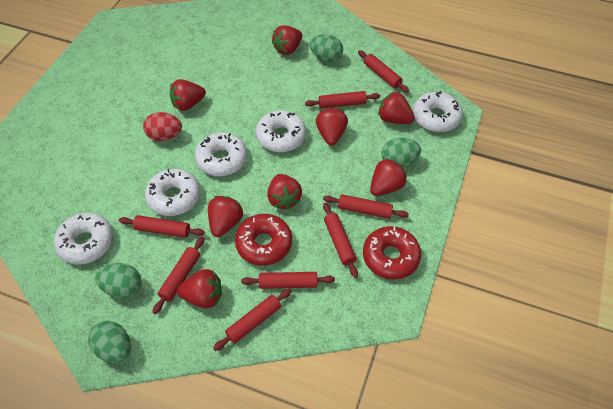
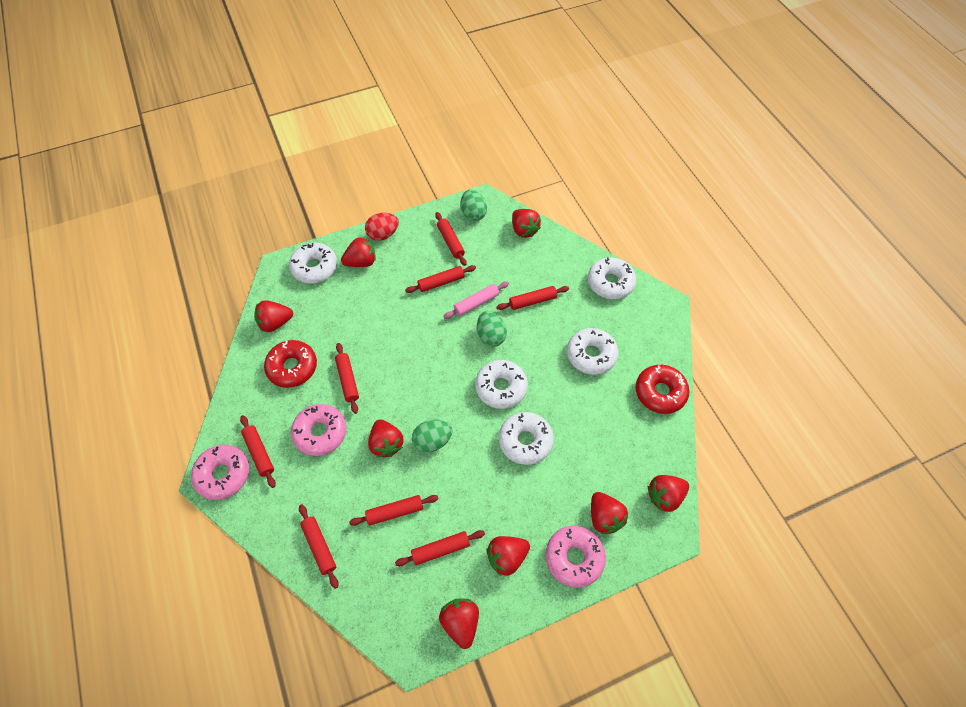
green egg: 4 -> 3
pink donut: 0 -> 3
pink rolling pin: 0 -> 1

